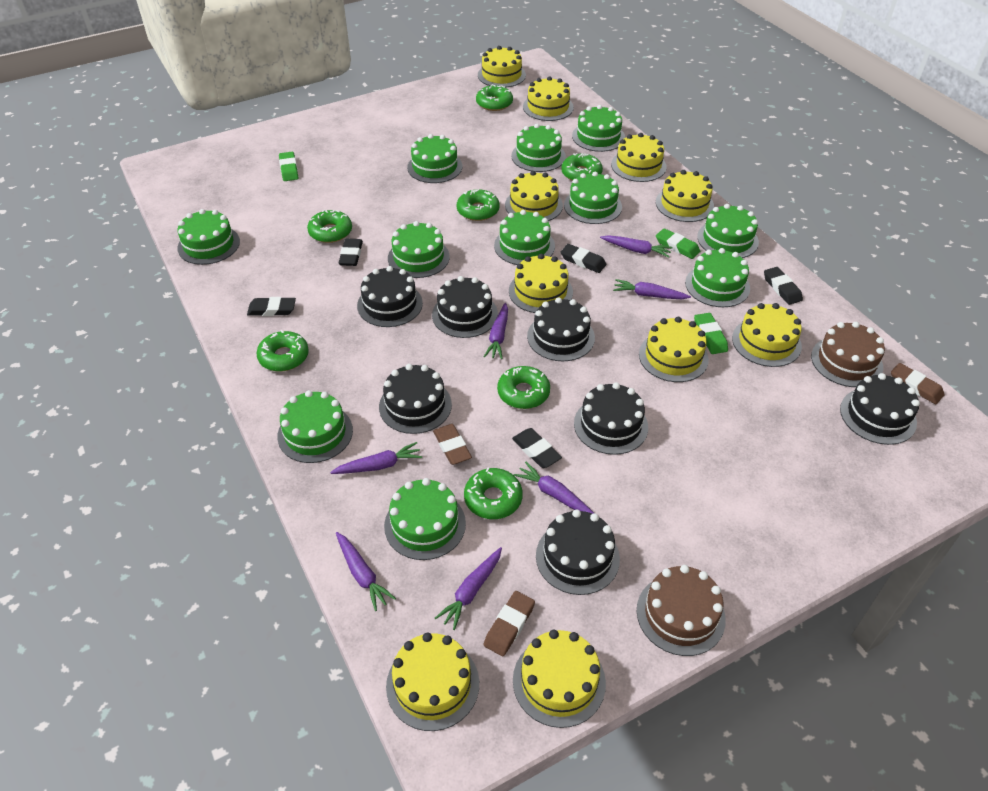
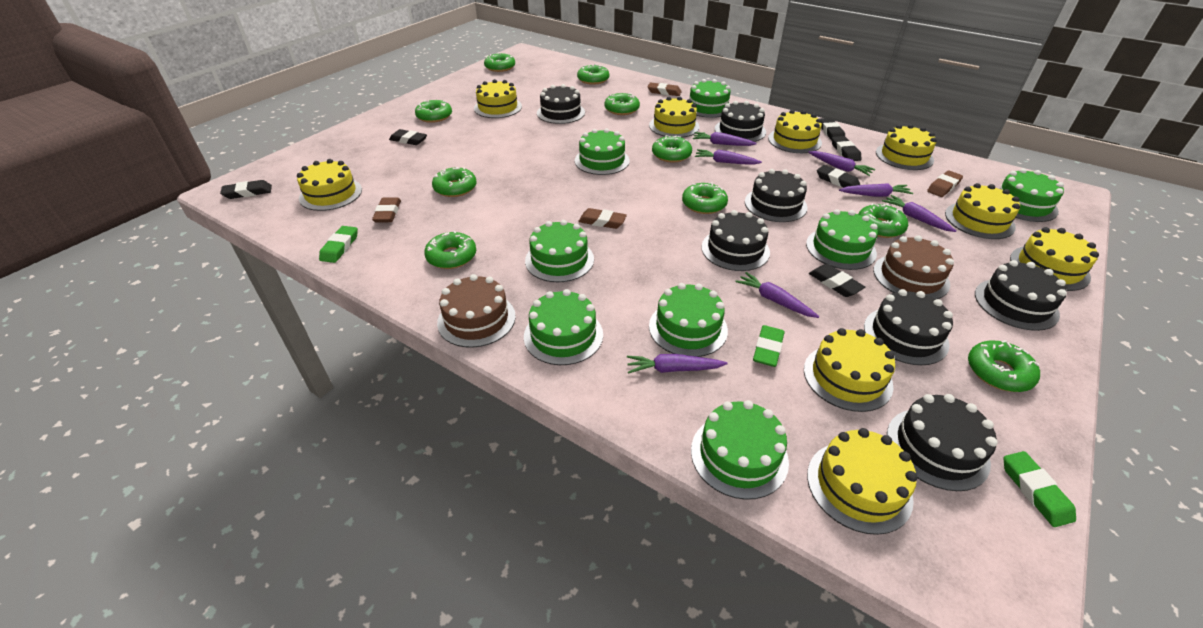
black eraser: 5 -> 6
brown eraser: 3 -> 4
green cake: 11 -> 8
green donut: 7 -> 10
yellow cake: 10 -> 9

